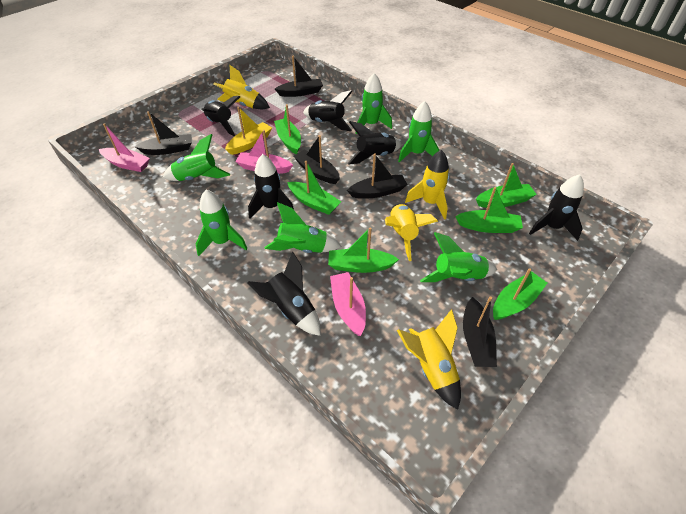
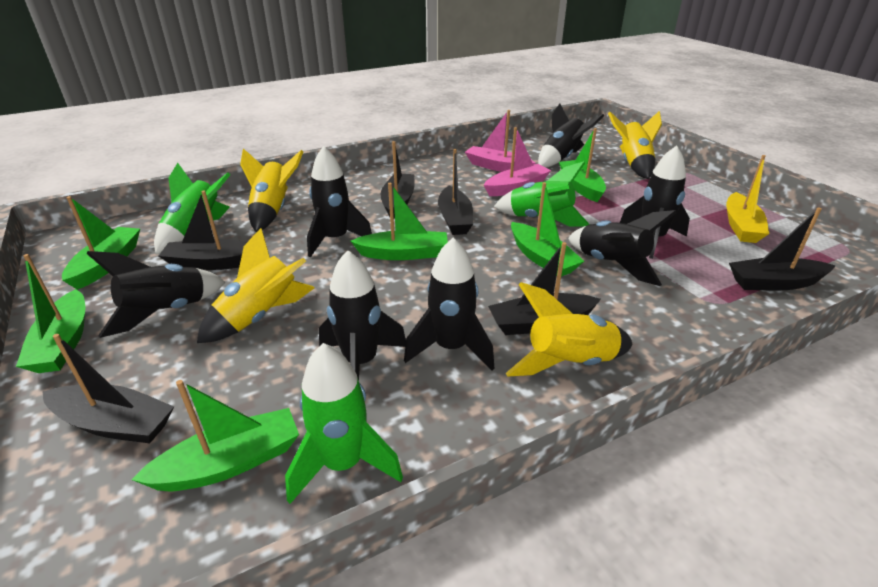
black boat: 5 -> 6
black rocket: 6 -> 7
green rocket: 6 -> 3
pink boat: 3 -> 2

